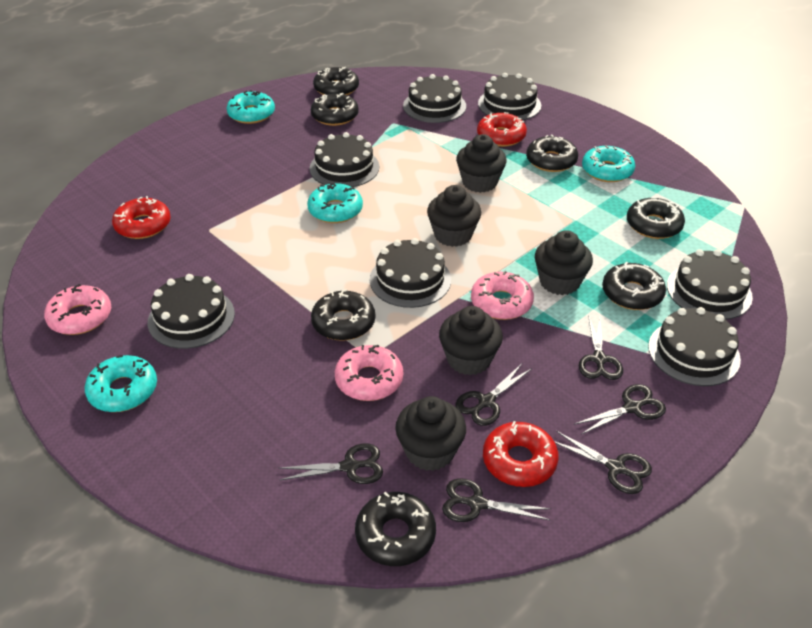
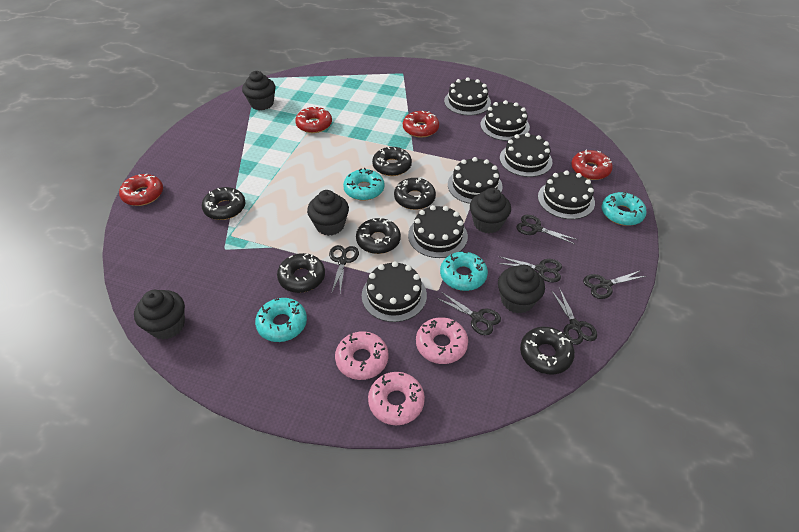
black donut: 7 -> 6
red donut: 3 -> 4

